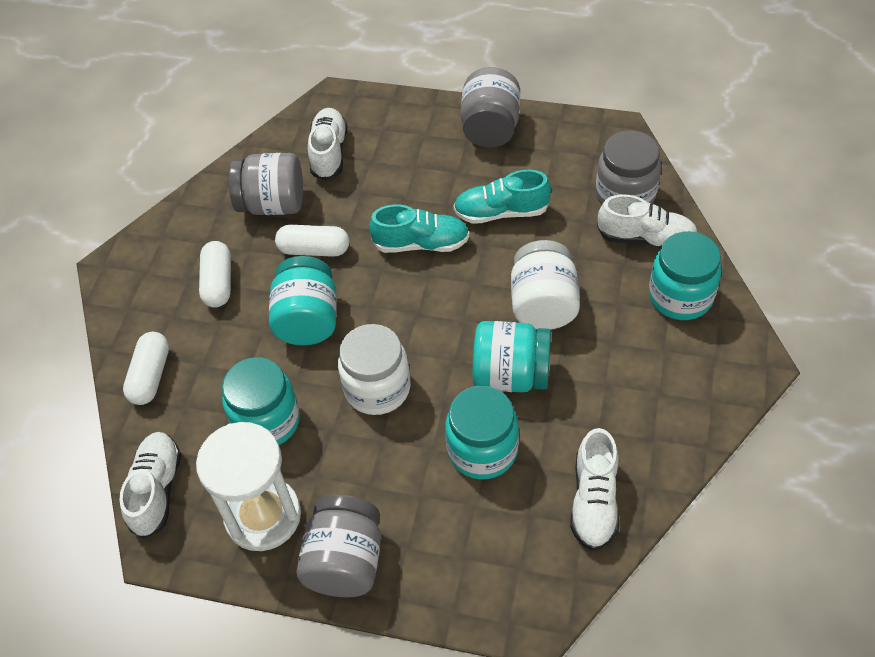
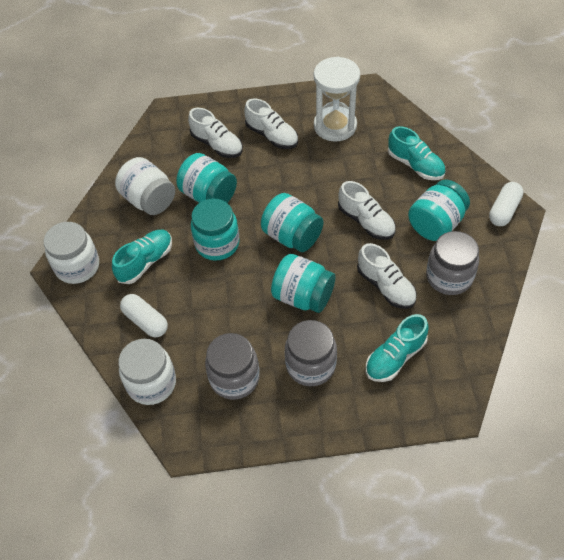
grey jar: 4 -> 3
turquoise shoe: 2 -> 3
white capsule: 3 -> 2
white jar: 2 -> 3

